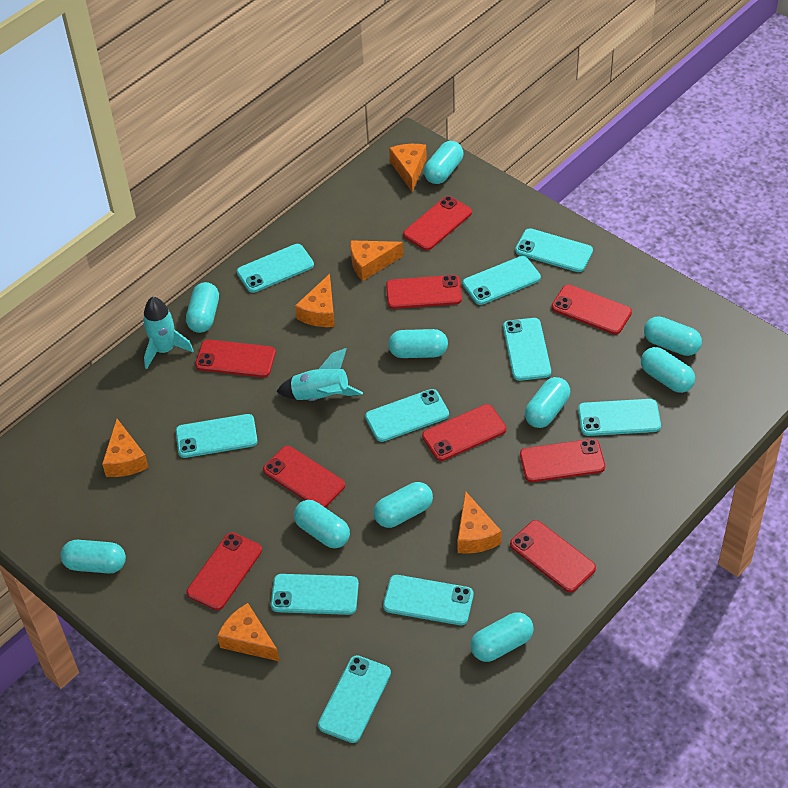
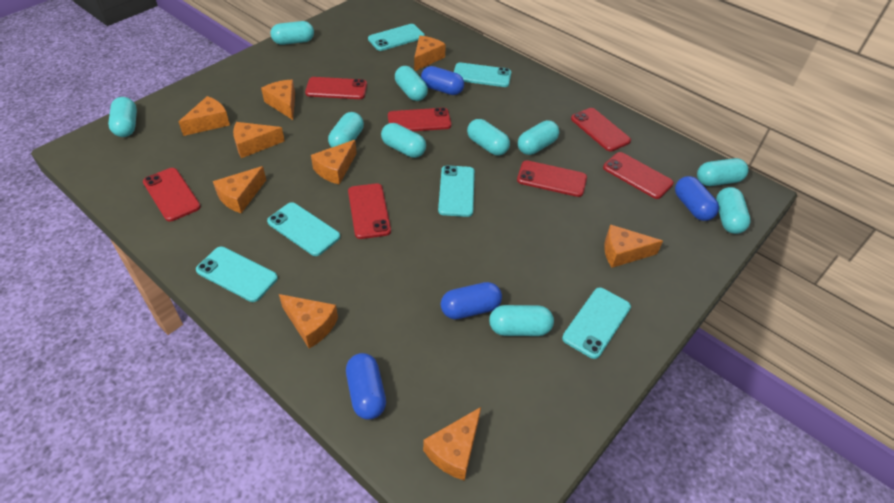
blue capsule: 0 -> 4
orange cheese: 6 -> 9
red phone: 9 -> 7
turquoise phone: 10 -> 6
turquoise rocket: 2 -> 0

